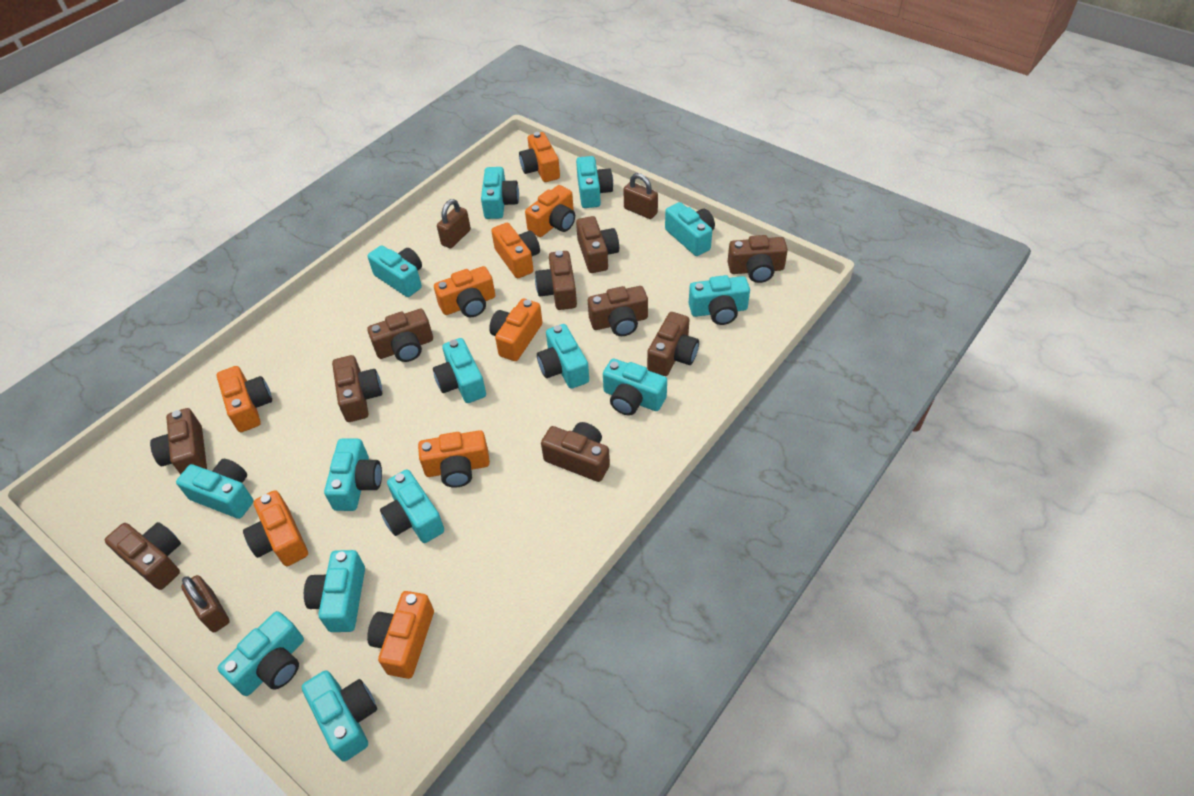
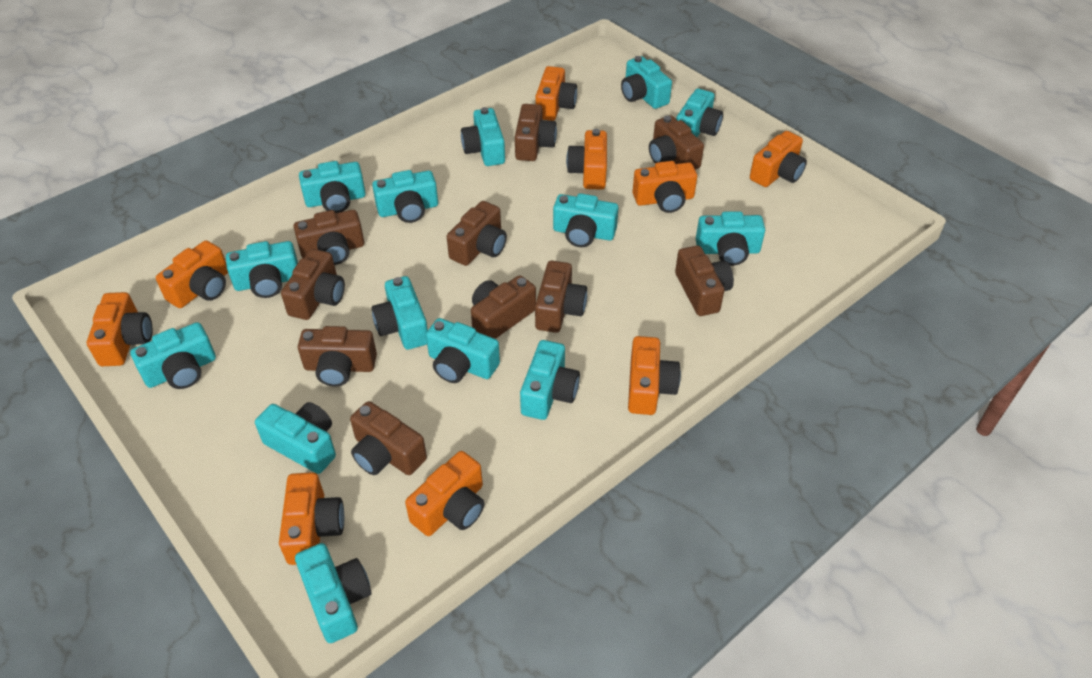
brown padlock: 3 -> 0

